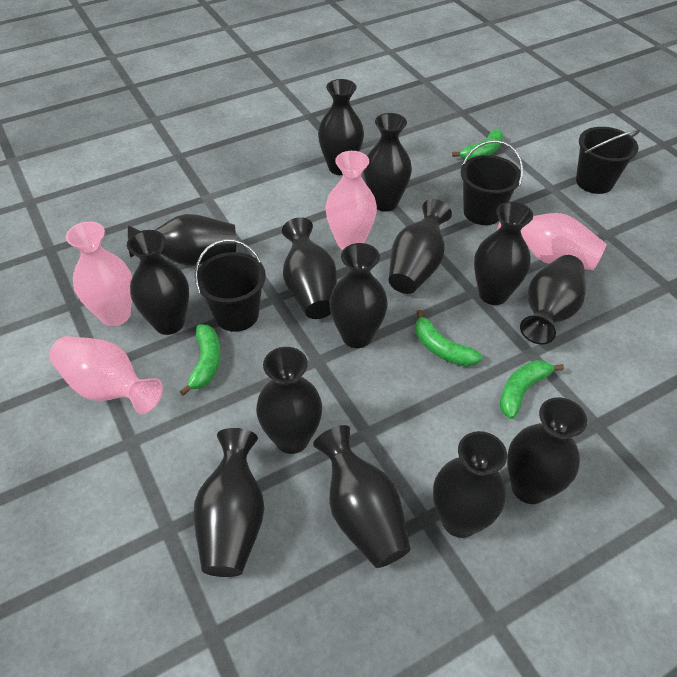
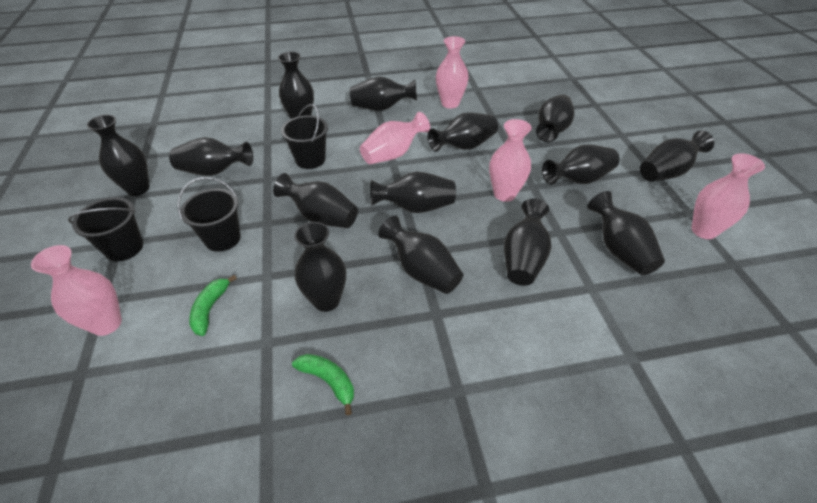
green banana: 4 -> 2
pink vase: 4 -> 5

